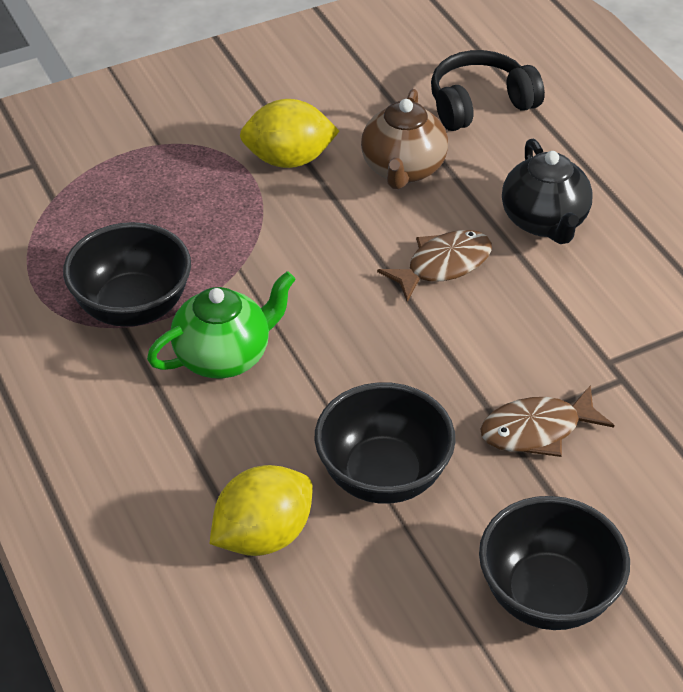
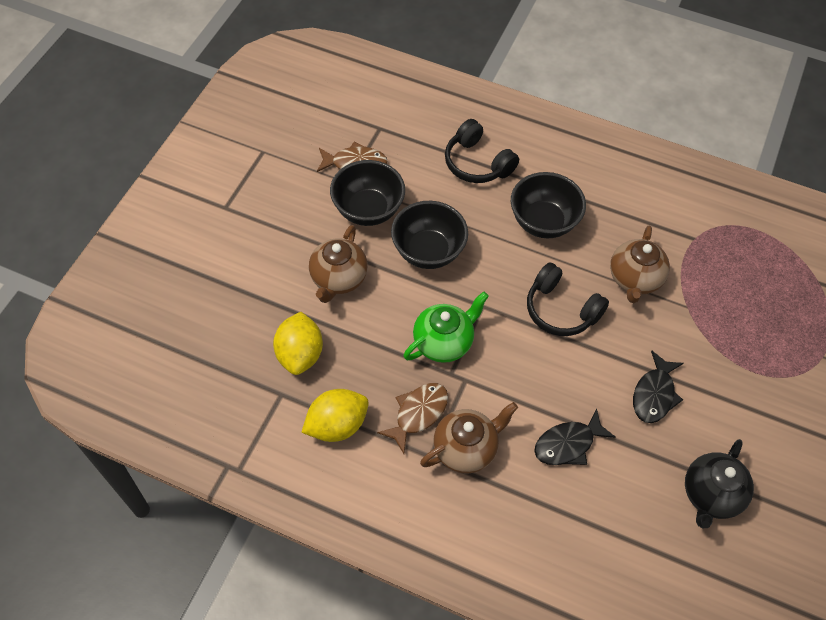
black fish: 0 -> 2
black headphones: 1 -> 2
brown teapot: 1 -> 3

